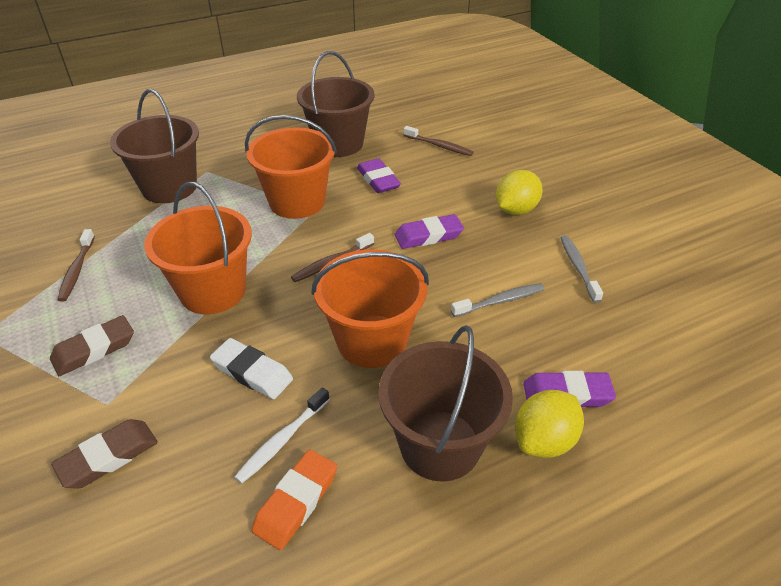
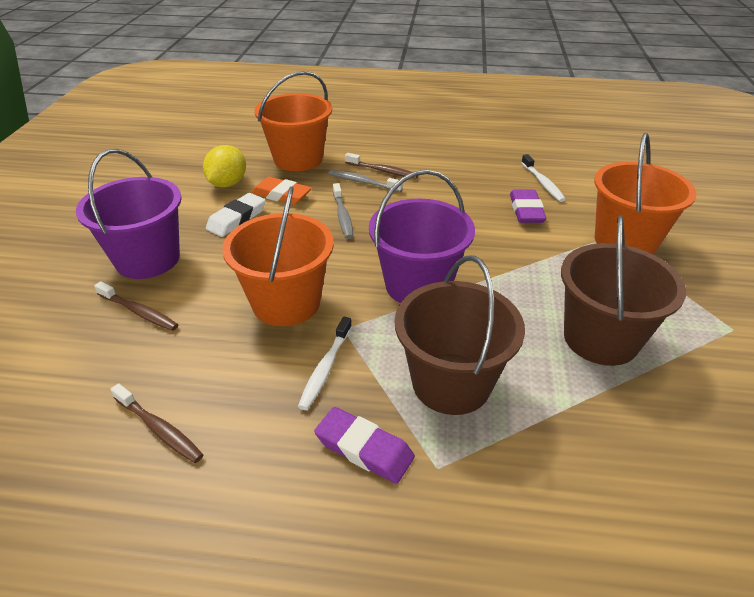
brown bucket: 3 -> 2
brown eraser: 2 -> 0
purple bucket: 0 -> 2
purple eraser: 3 -> 2
white toothbrush: 1 -> 2
yellow lemon: 2 -> 1

